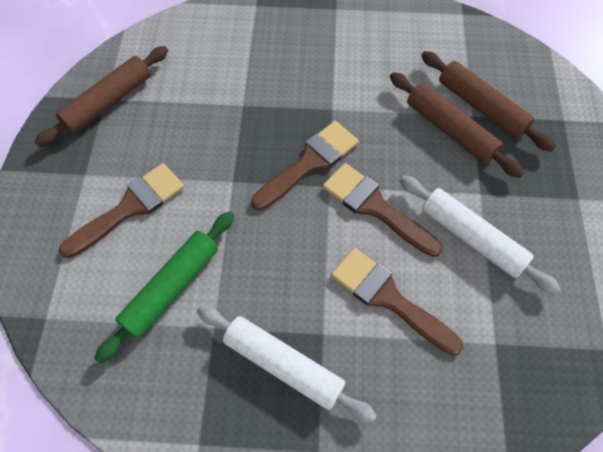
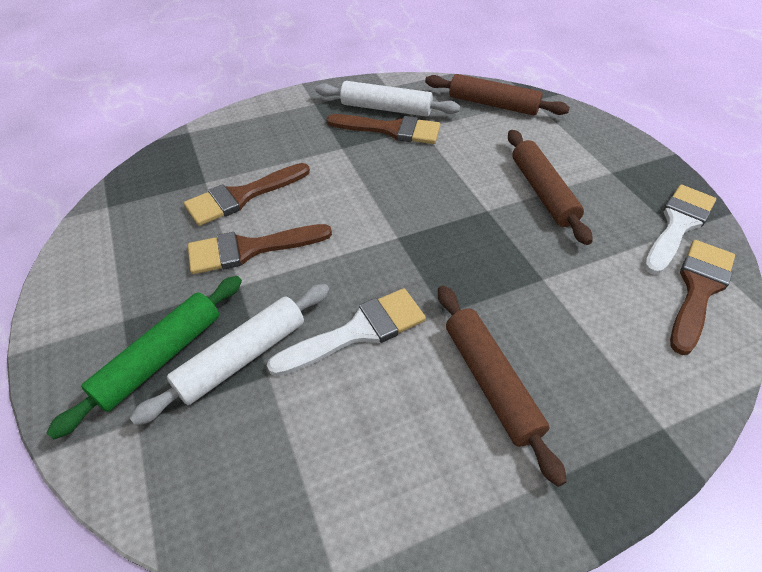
white brush: 0 -> 2

